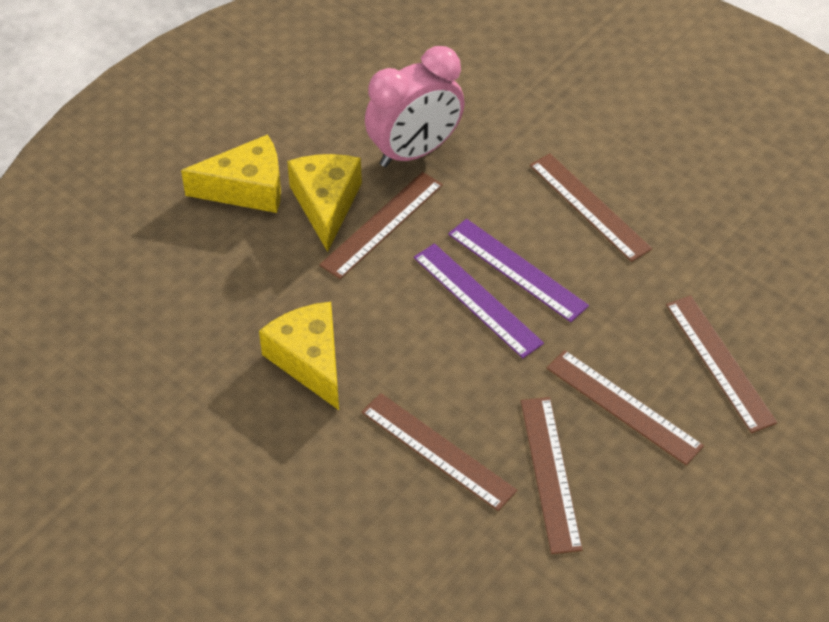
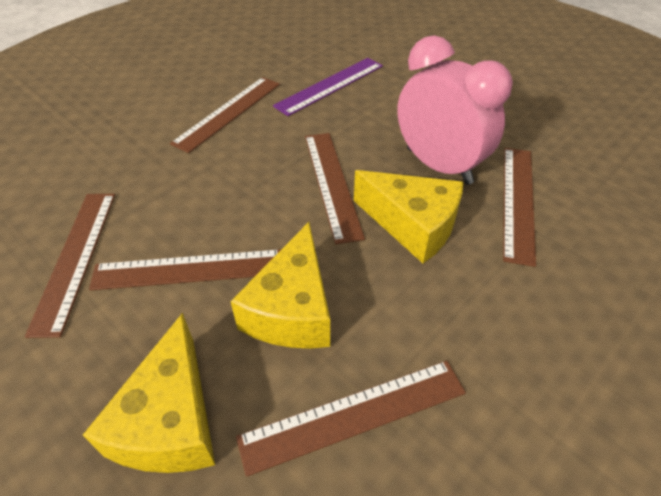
purple ruler: 2 -> 1

